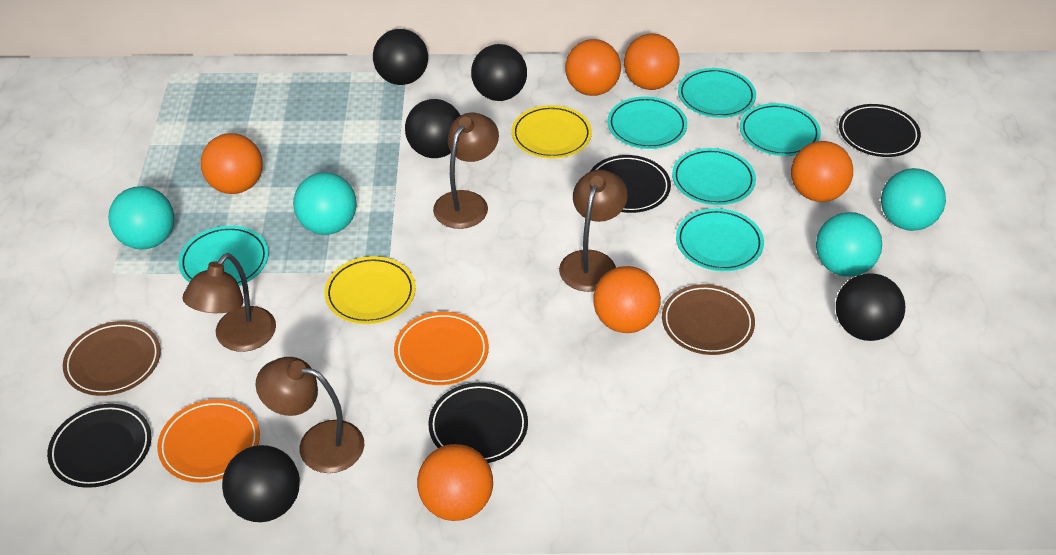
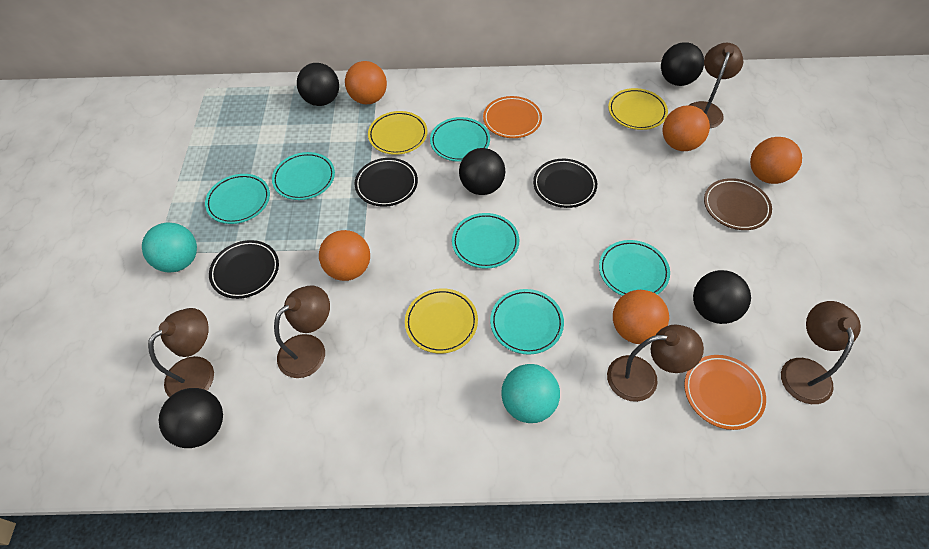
black plate: 4 -> 3
brown lamp: 4 -> 5
brown plate: 2 -> 1
orange ball: 6 -> 5
turquoise ball: 4 -> 2
yellow plate: 2 -> 3

